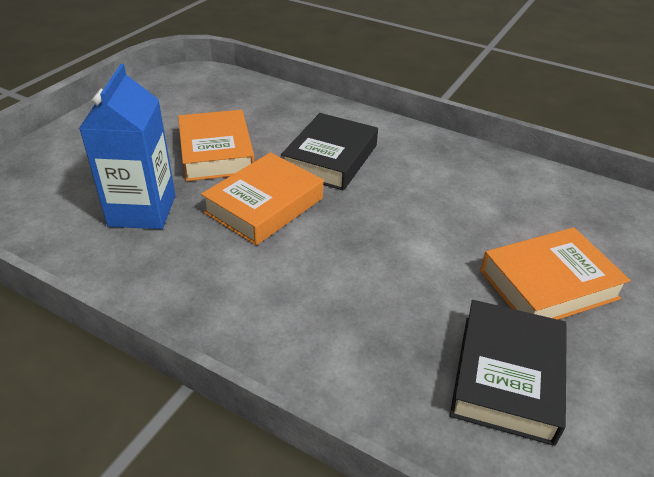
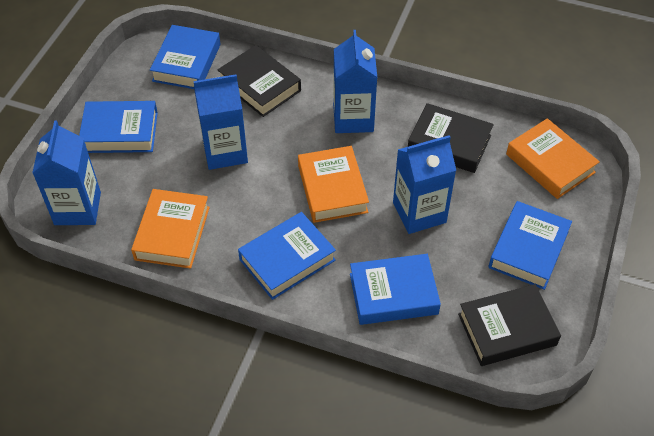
black book: 2 -> 3
blue book: 0 -> 5
blue carton: 1 -> 4

